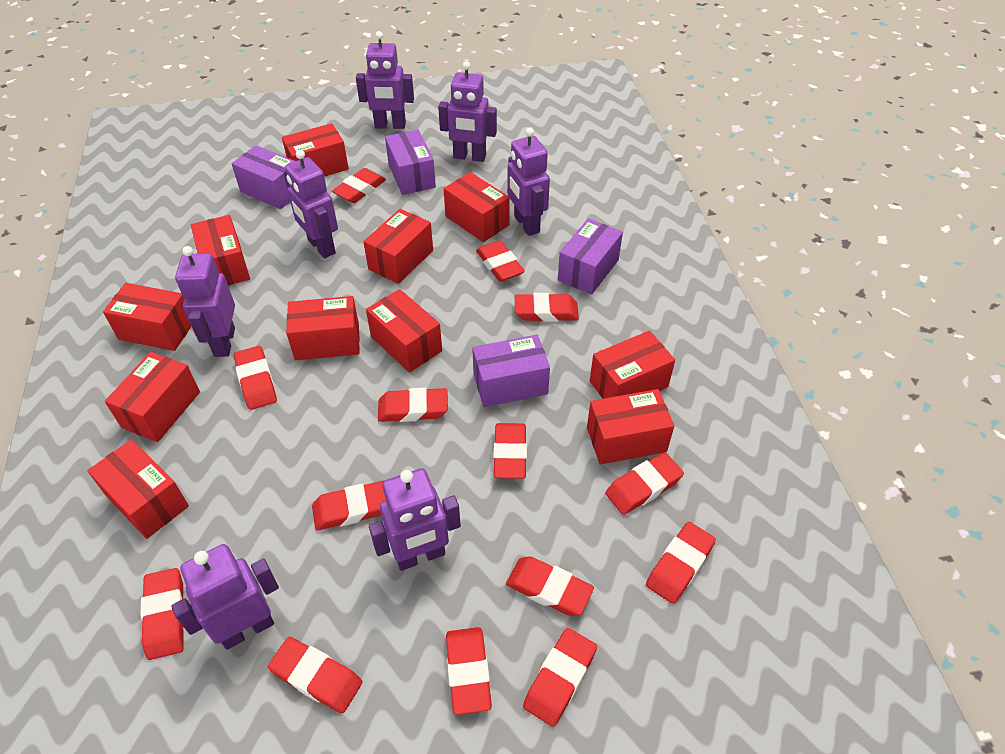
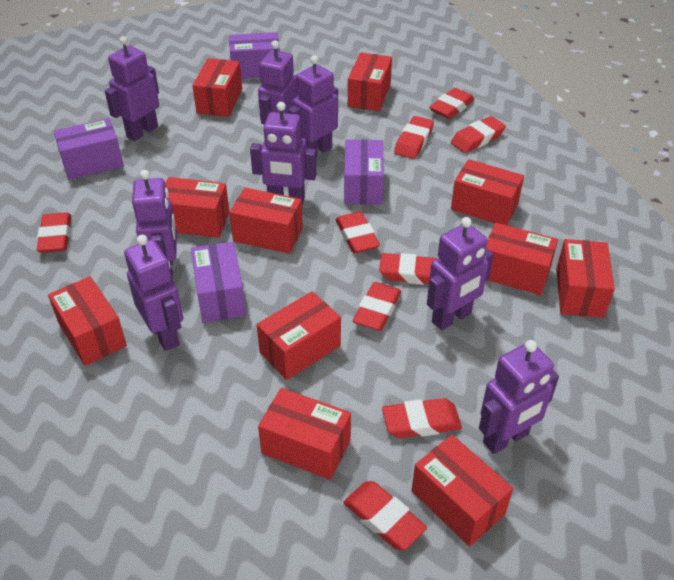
purple robot: 7 -> 8
red eraser: 14 -> 9

